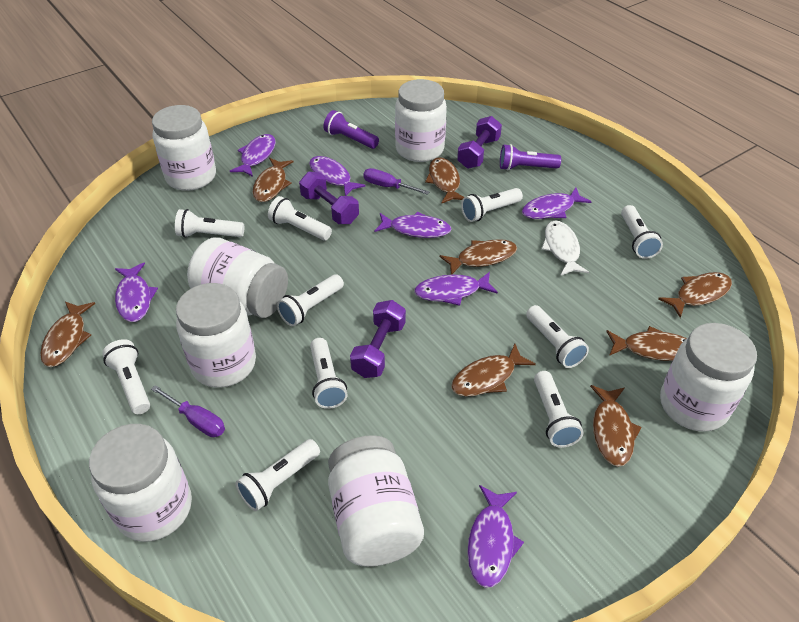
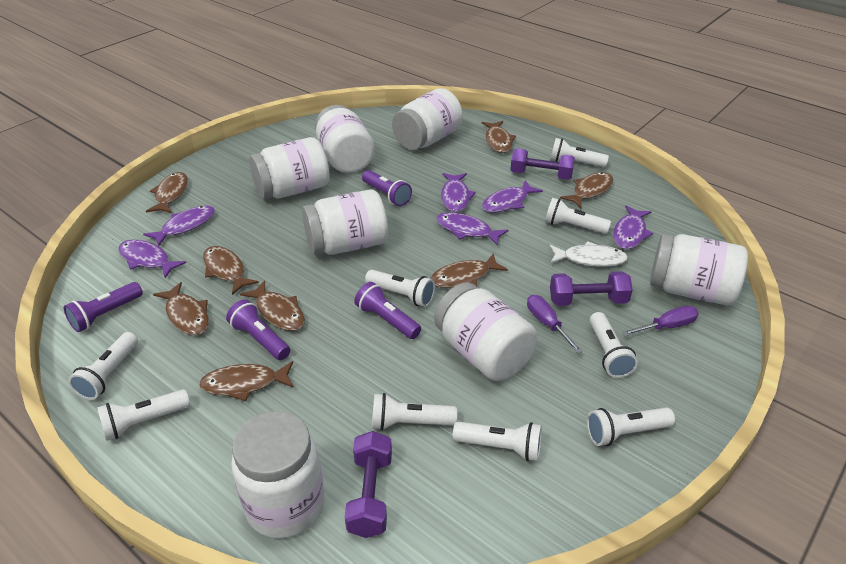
purple fish: 7 -> 6
purple flashlight: 2 -> 4
white flashlight: 10 -> 9

